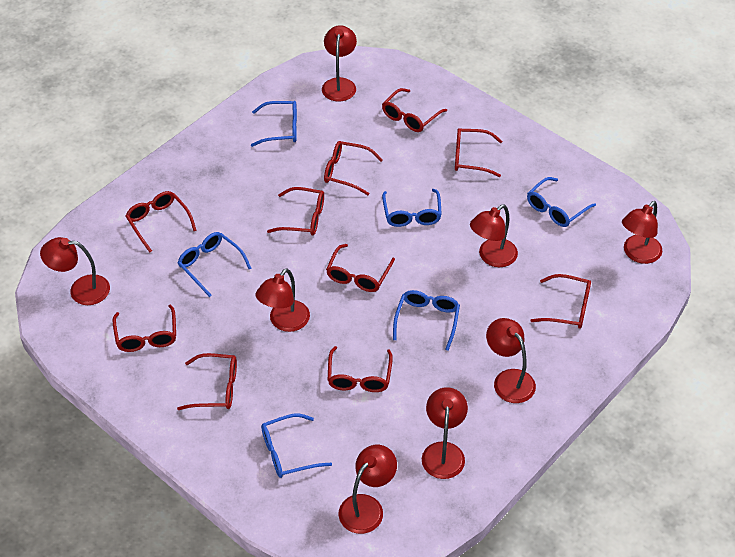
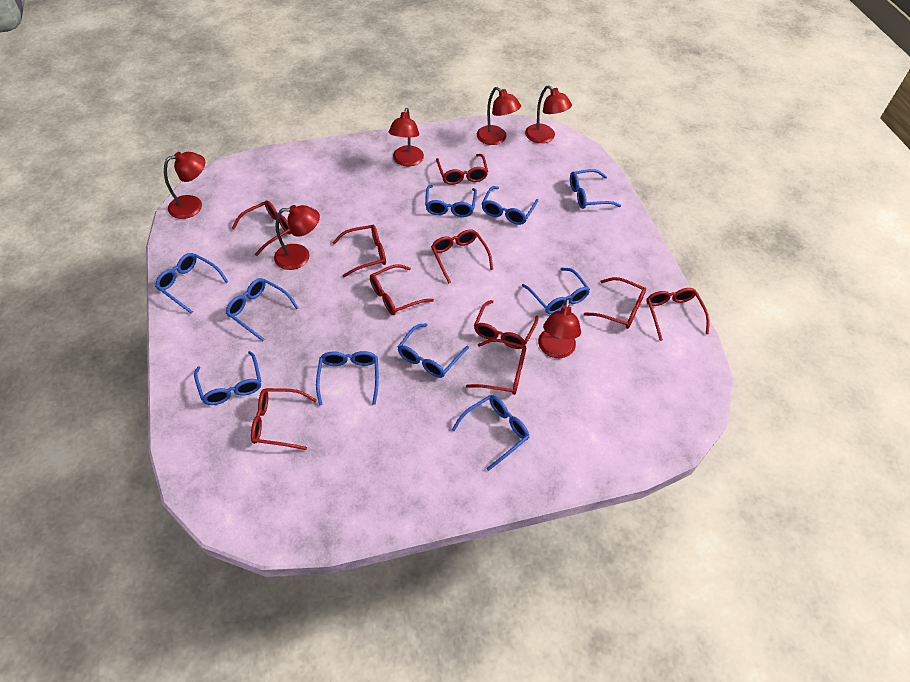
blue glasses: 6 -> 10
red lamp: 8 -> 6

